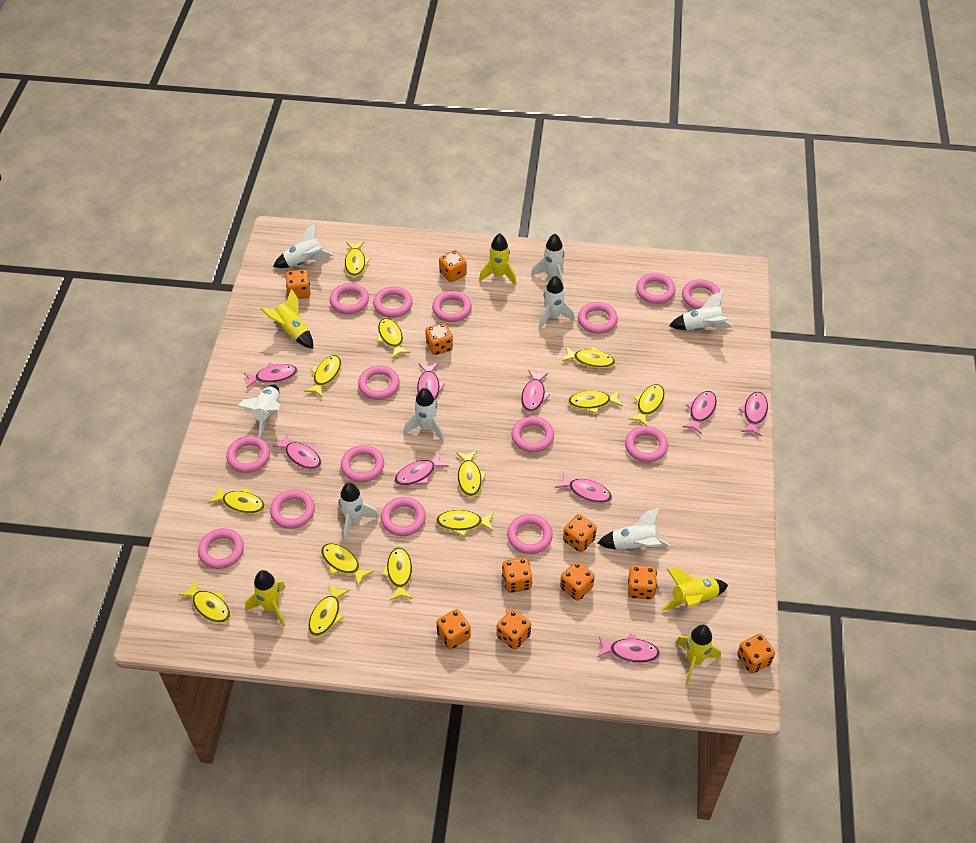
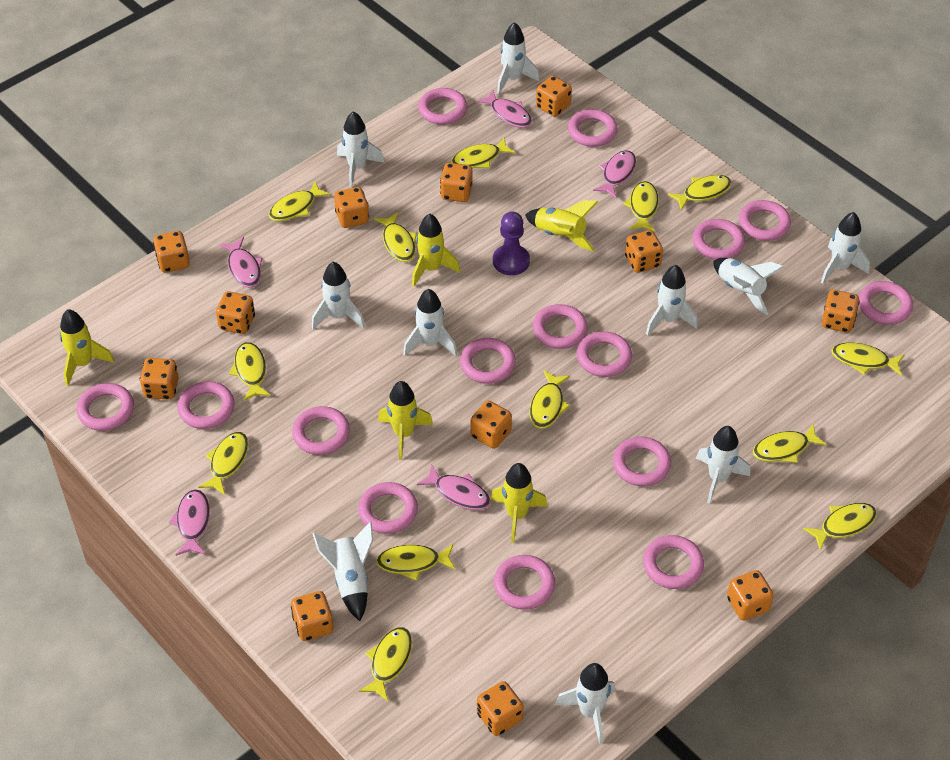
orange dice: 10 -> 12
pink fish: 9 -> 5
purple pawn: 0 -> 1
white rocket: 8 -> 10

